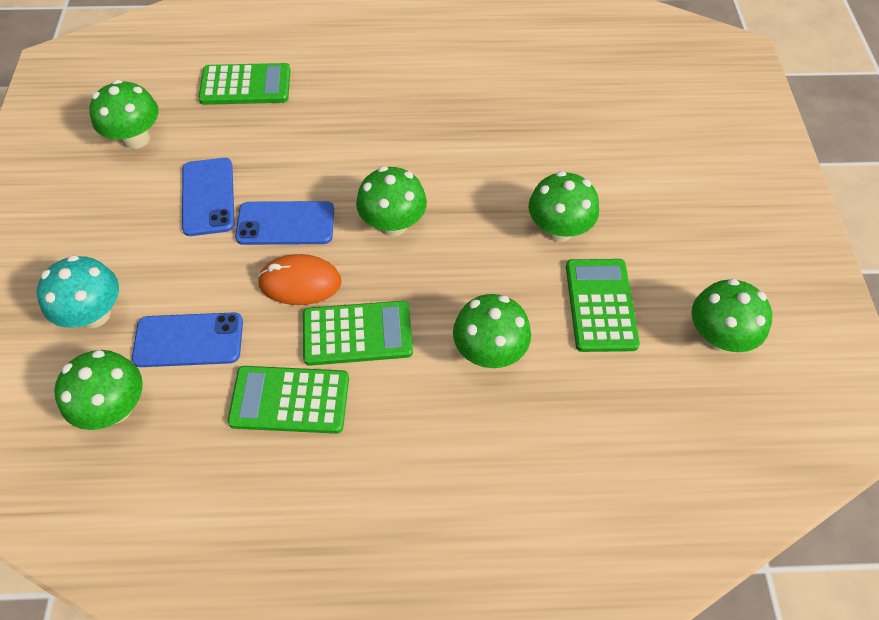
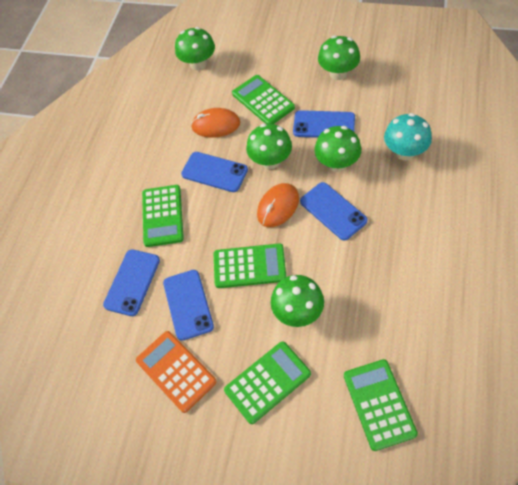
blue phone: 3 -> 5
green calculator: 4 -> 5
green mushroom: 6 -> 5
orange calculator: 0 -> 1
orange mouse: 1 -> 2

